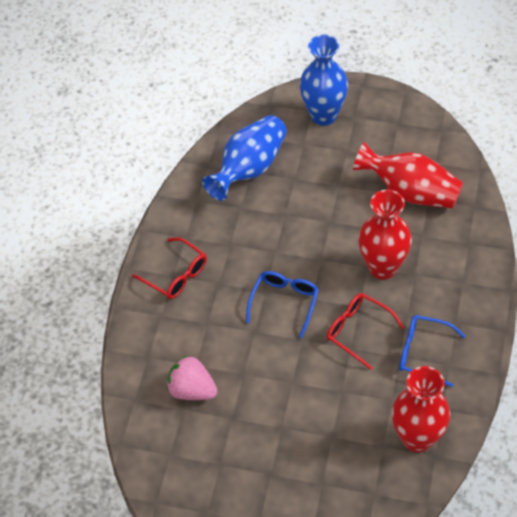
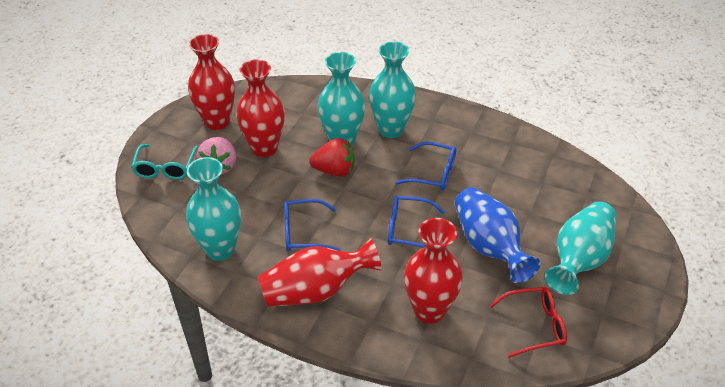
blue glasses: 2 -> 3
blue vase: 2 -> 1
red glasses: 2 -> 1
red strawberry: 0 -> 1
red vase: 3 -> 4
turquoise glasses: 0 -> 1
turquoise vase: 0 -> 4

